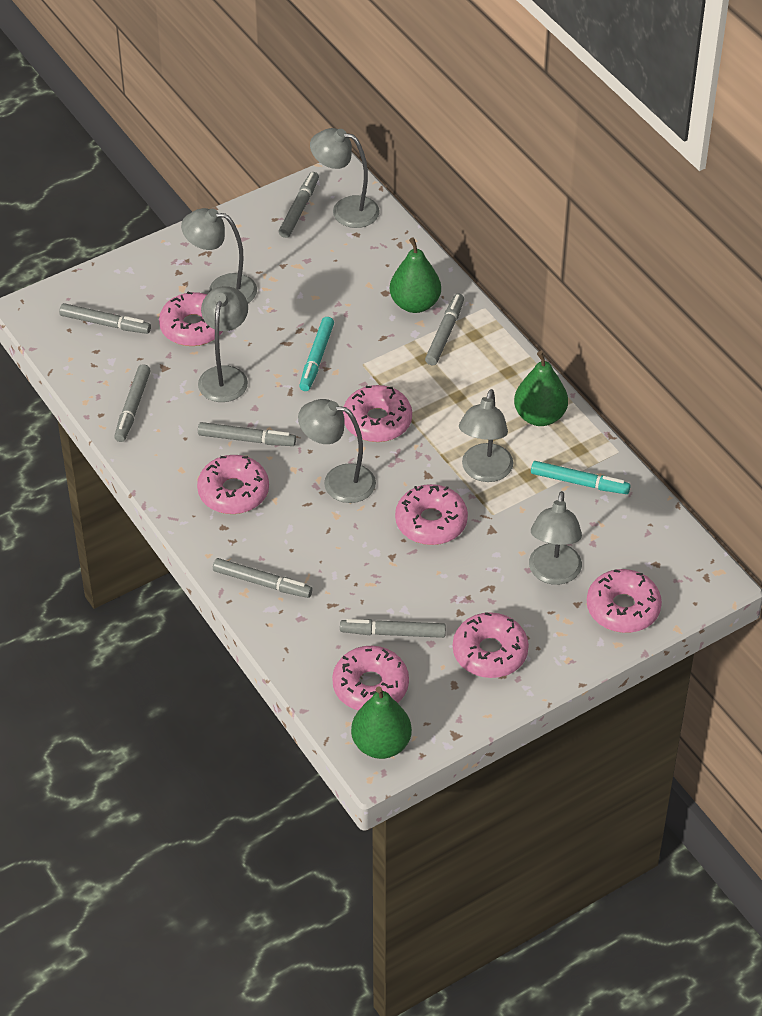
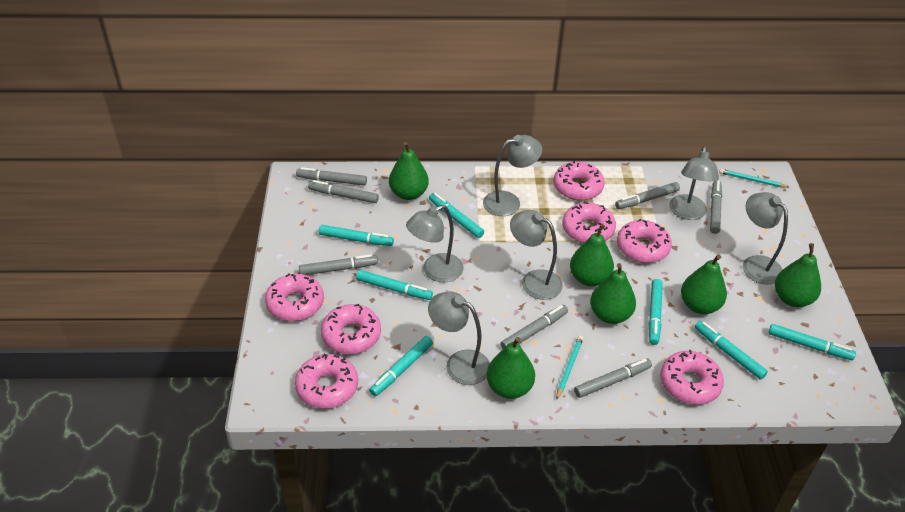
green pear: 3 -> 6
turquoise marker: 2 -> 7
turquoise pencil: 0 -> 2

